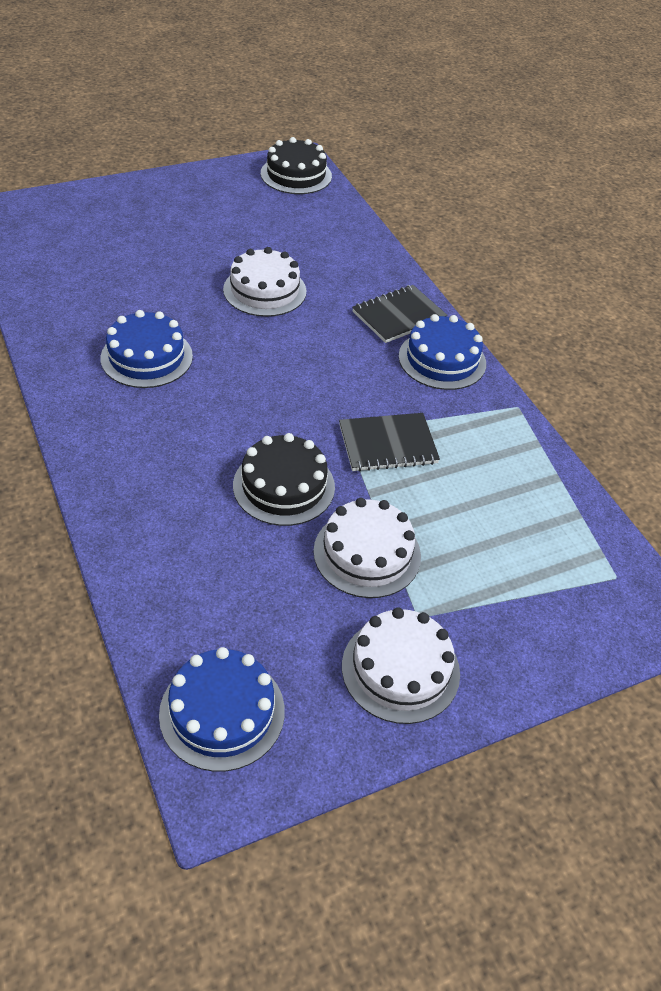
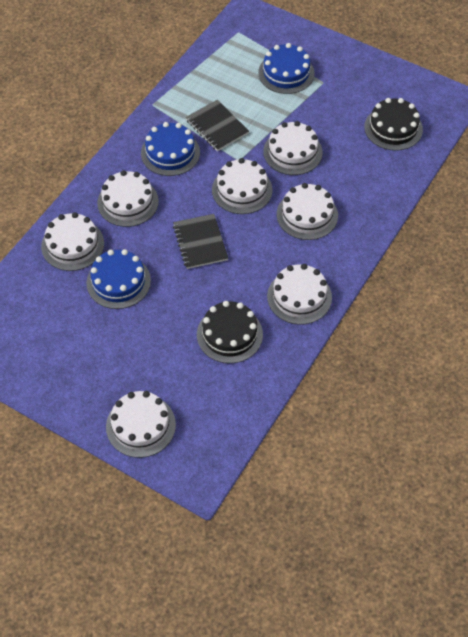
white cake: 3 -> 7

